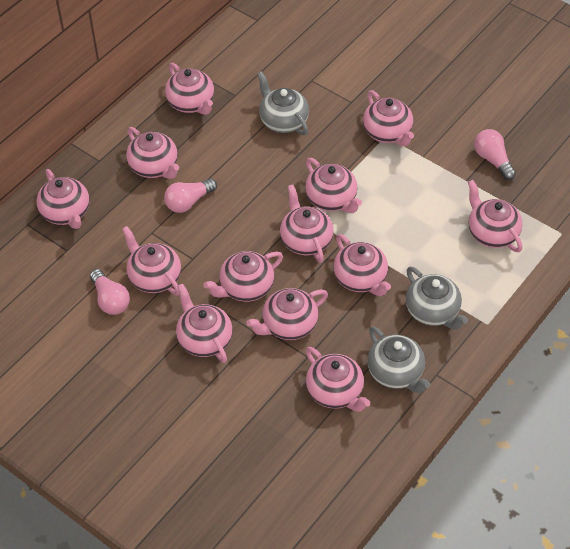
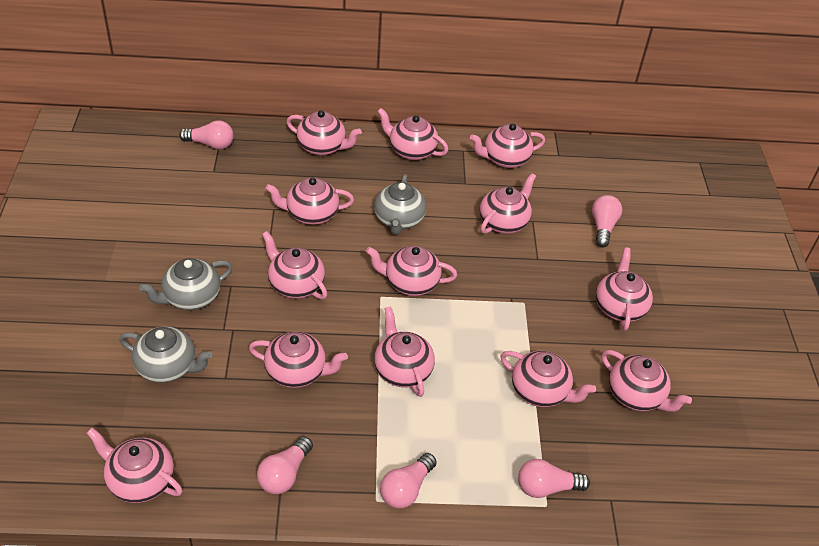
pink light bulb: 3 -> 5

